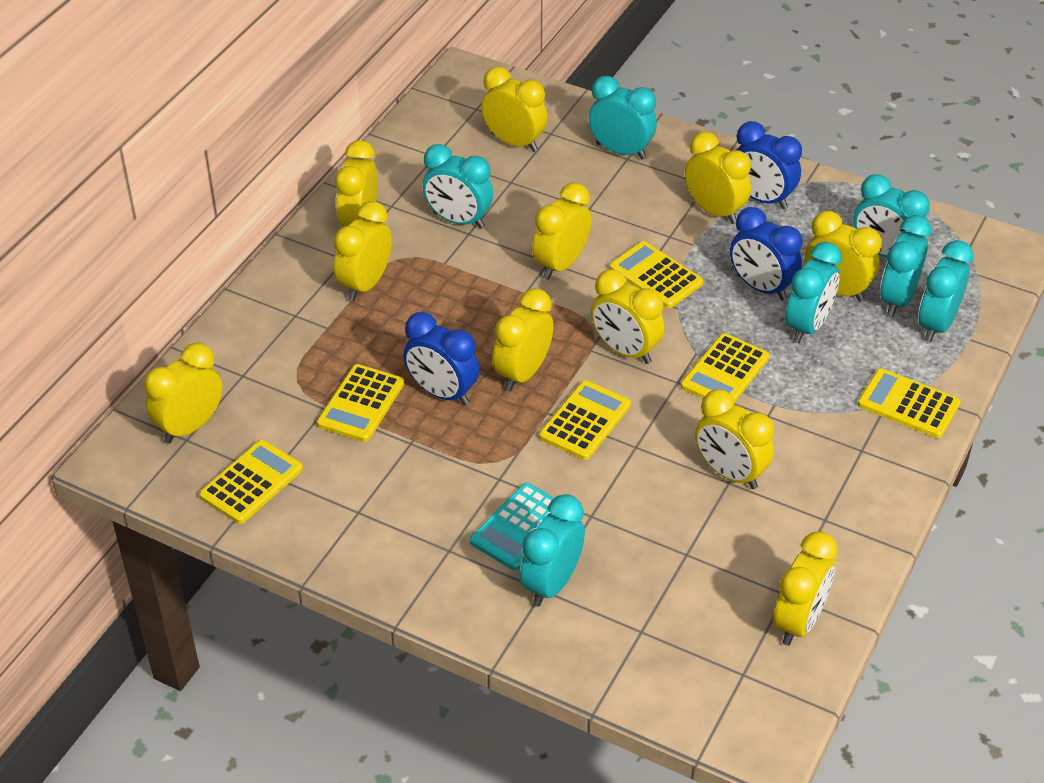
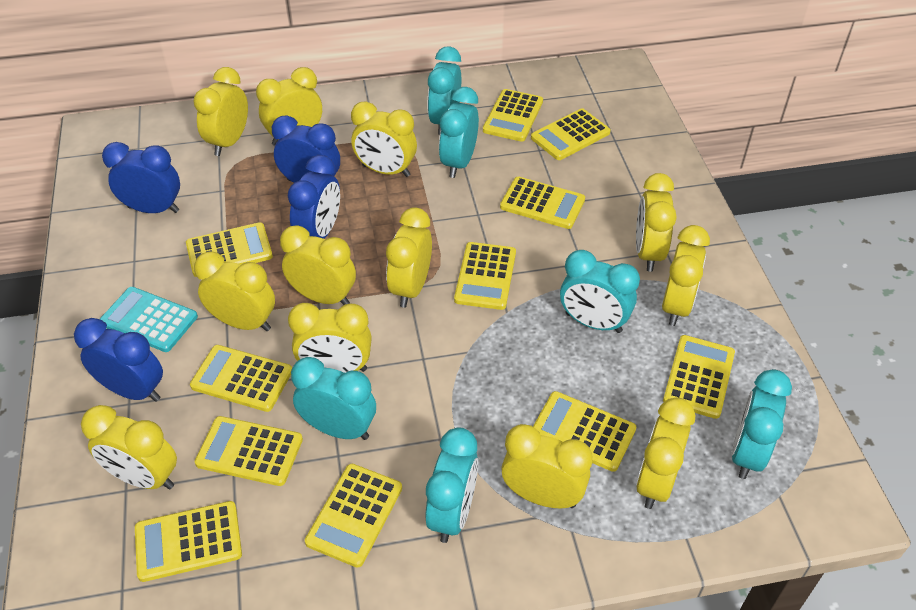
blue clock: 3 -> 4
turquoise clock: 7 -> 6
yellow calculator: 6 -> 11
yellow clock: 11 -> 12

